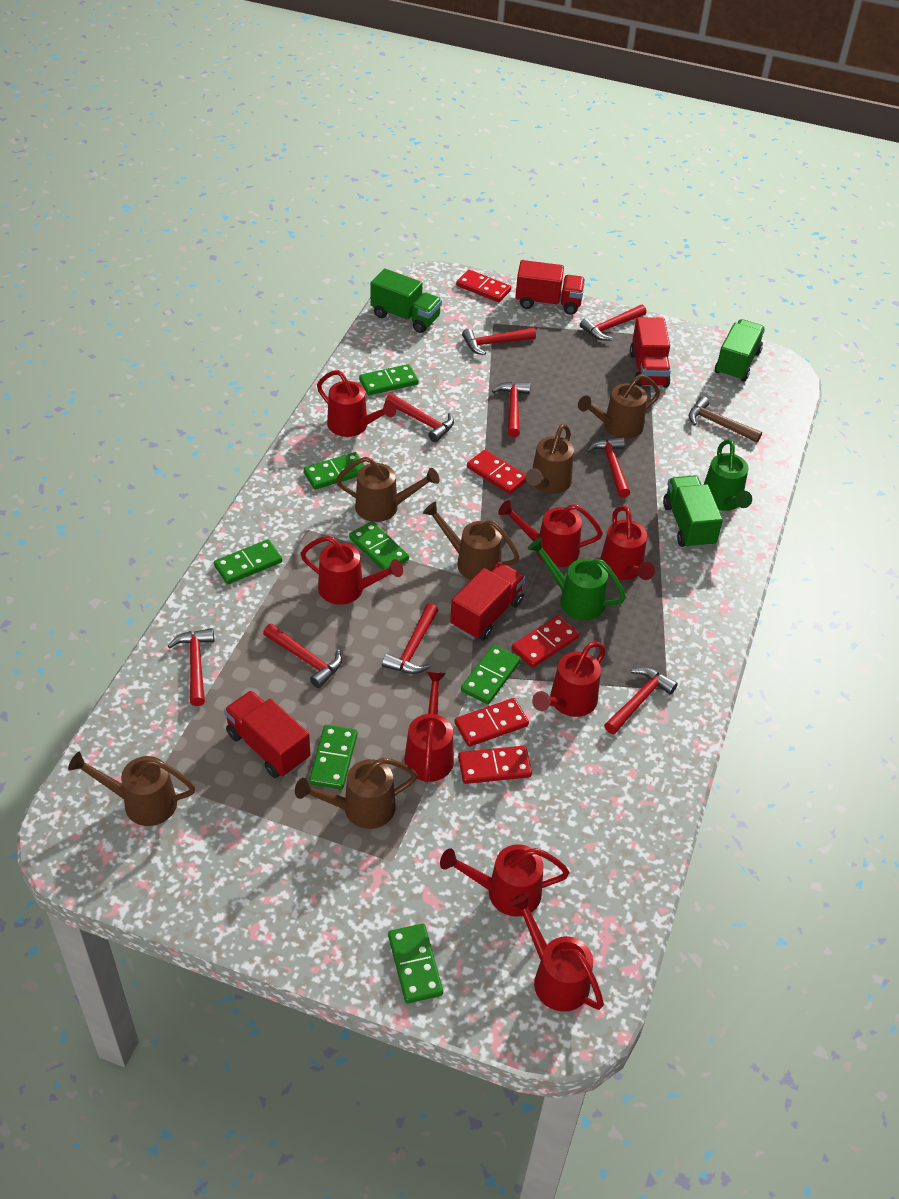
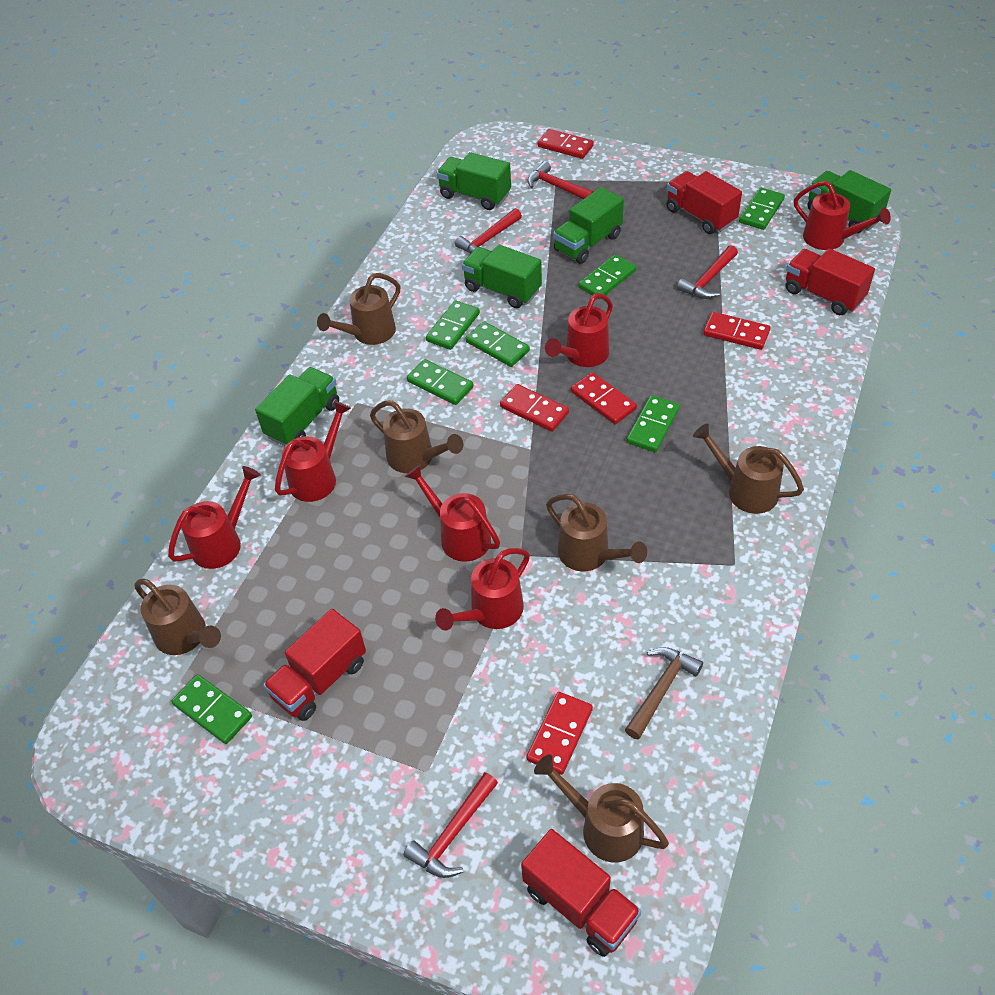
green truck: 3 -> 5
green watering can: 2 -> 0
red hammer: 9 -> 4
red watering can: 8 -> 6

